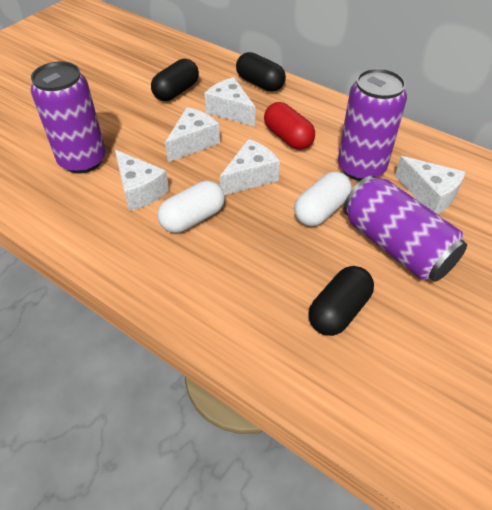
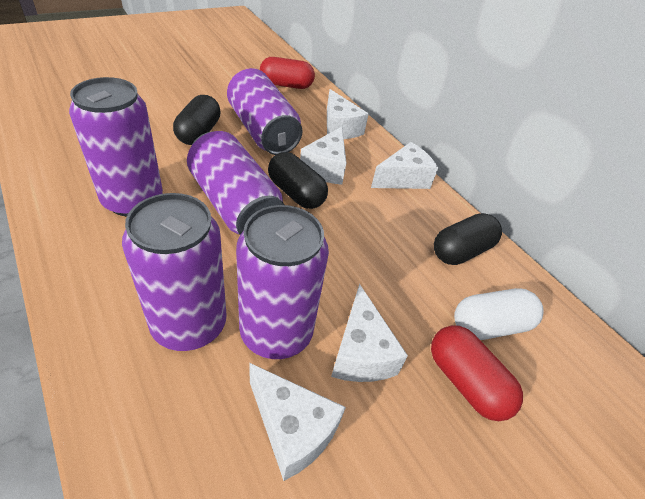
purple can: 3 -> 5
red capsule: 1 -> 2
white capsule: 2 -> 1

